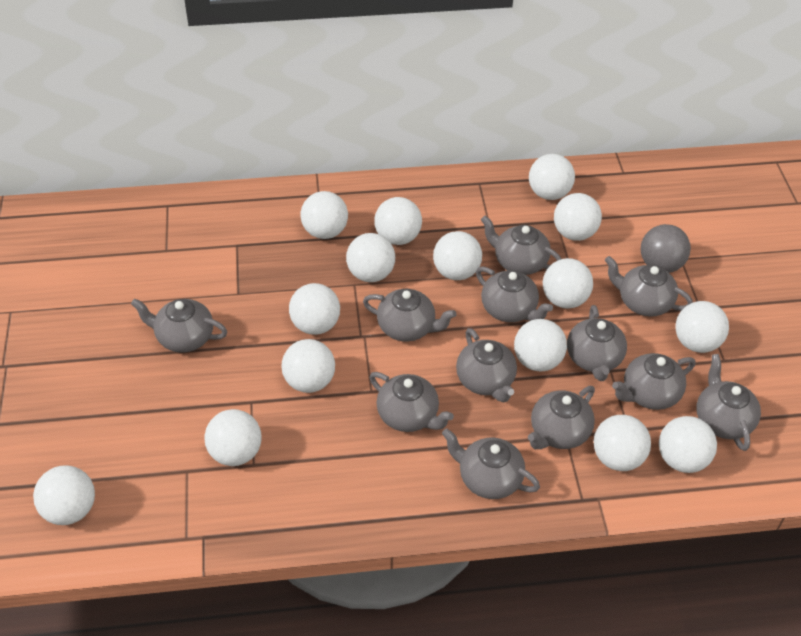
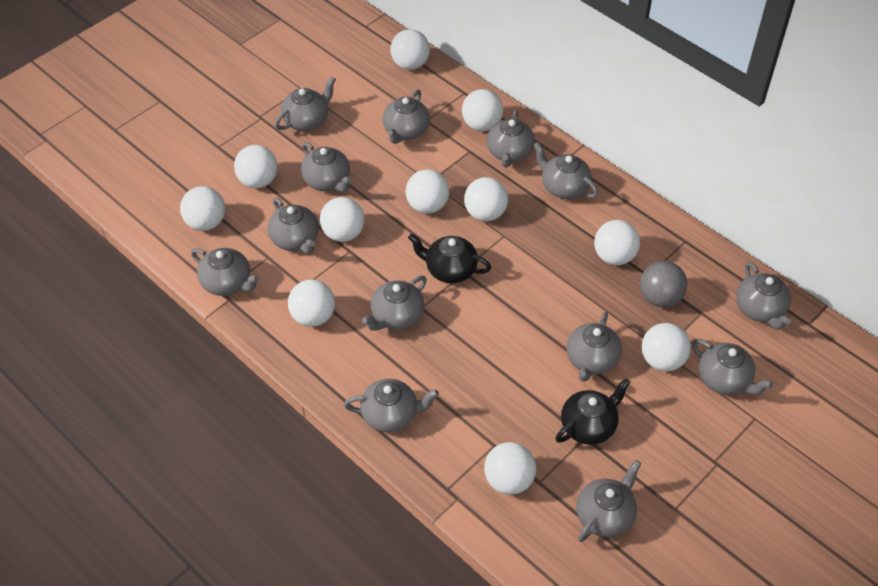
black teapot: 0 -> 2
grey teapot: 12 -> 13
white ball: 15 -> 11

